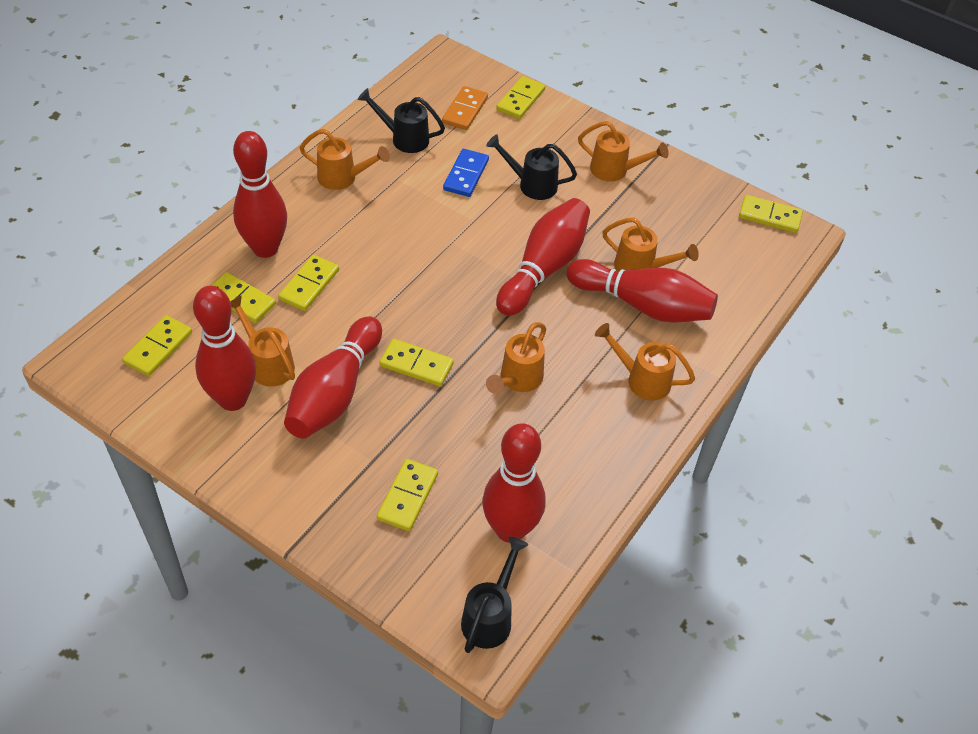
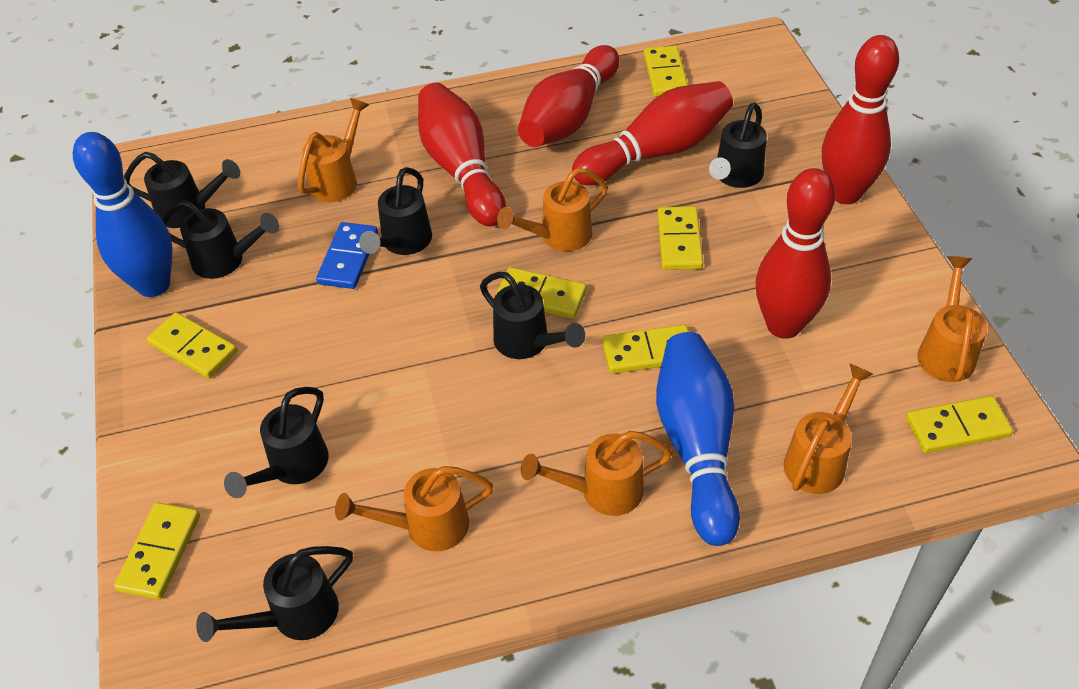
black watering can: 3 -> 7
blue bowling pin: 0 -> 2
orange domino: 1 -> 0
red bowling pin: 6 -> 5

